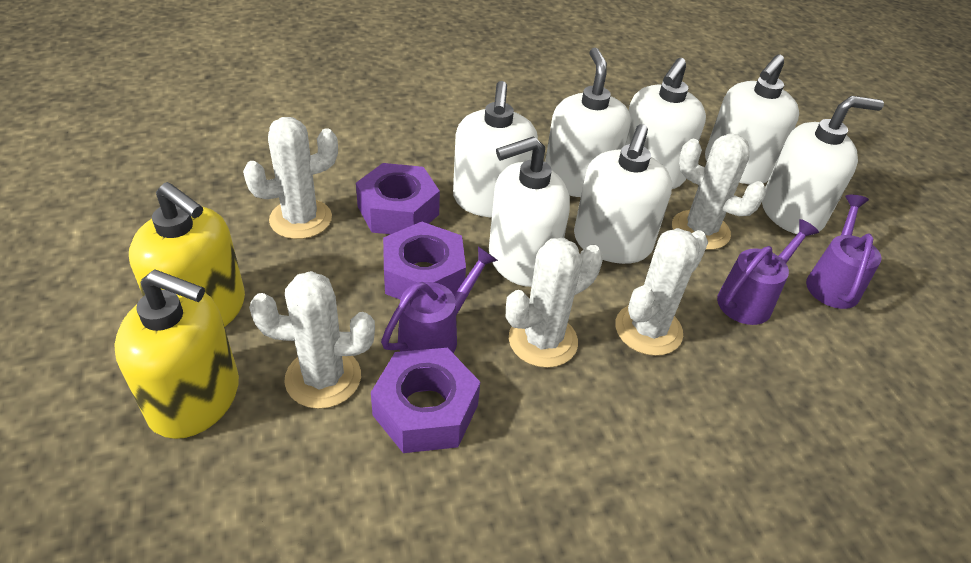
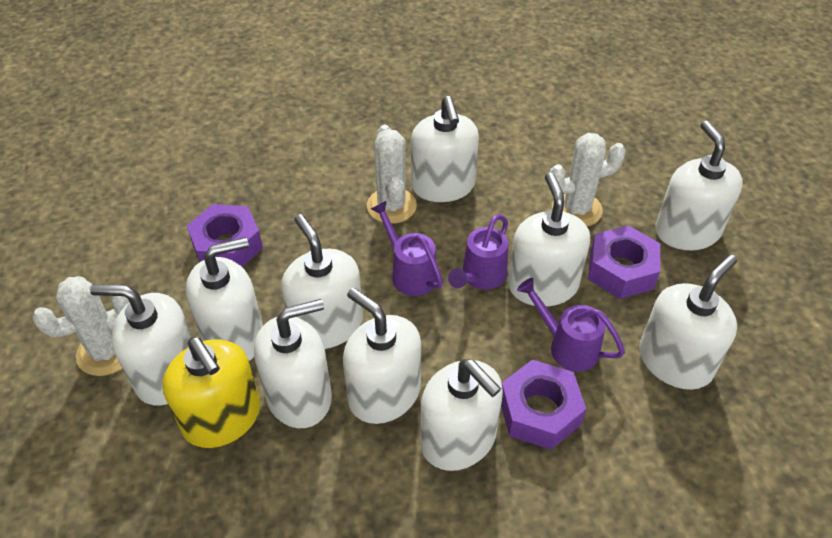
white cactus: 5 -> 3
white soap dispenser: 7 -> 10
yellow soap dispenser: 2 -> 1

